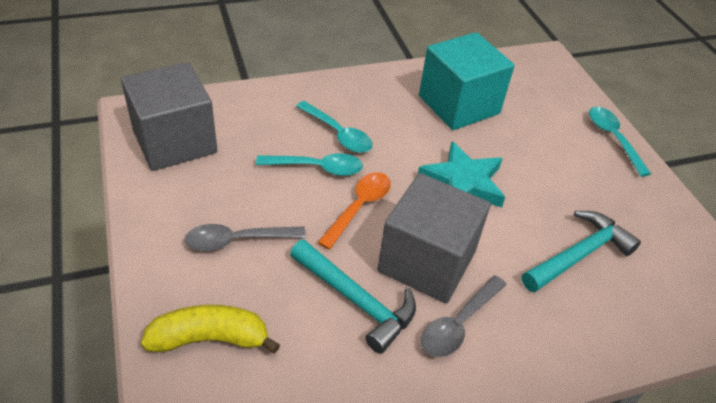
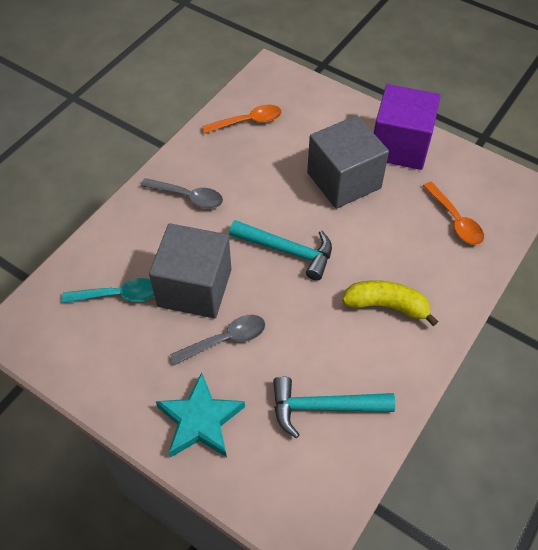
orange spoon: 1 -> 2
purple cube: 0 -> 1
turquoise cube: 1 -> 0
turquoise spoon: 3 -> 1

